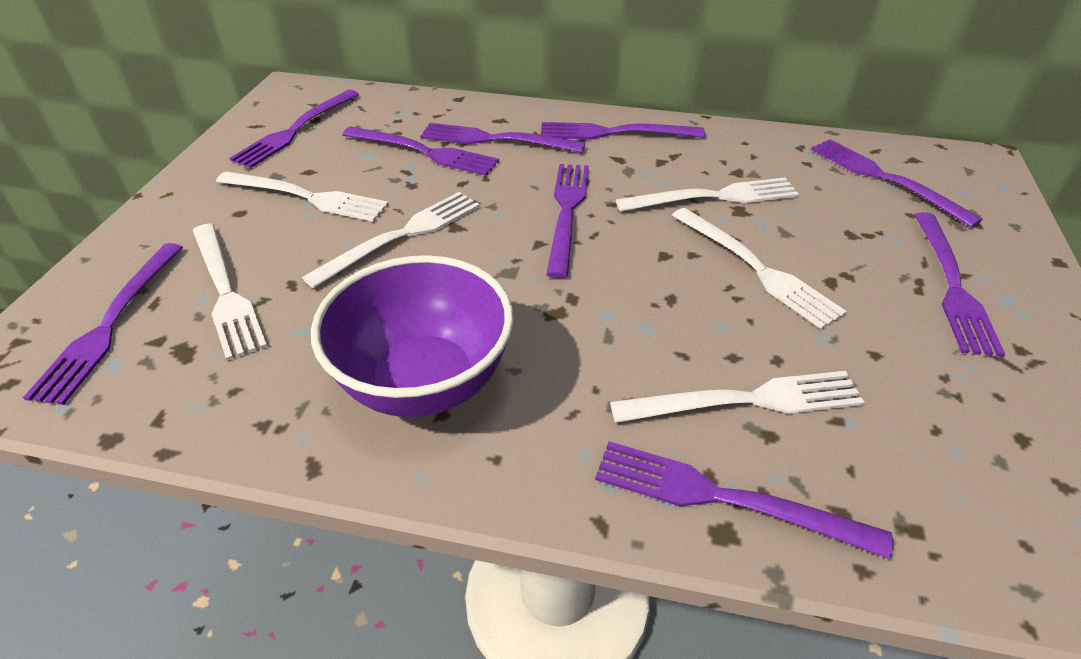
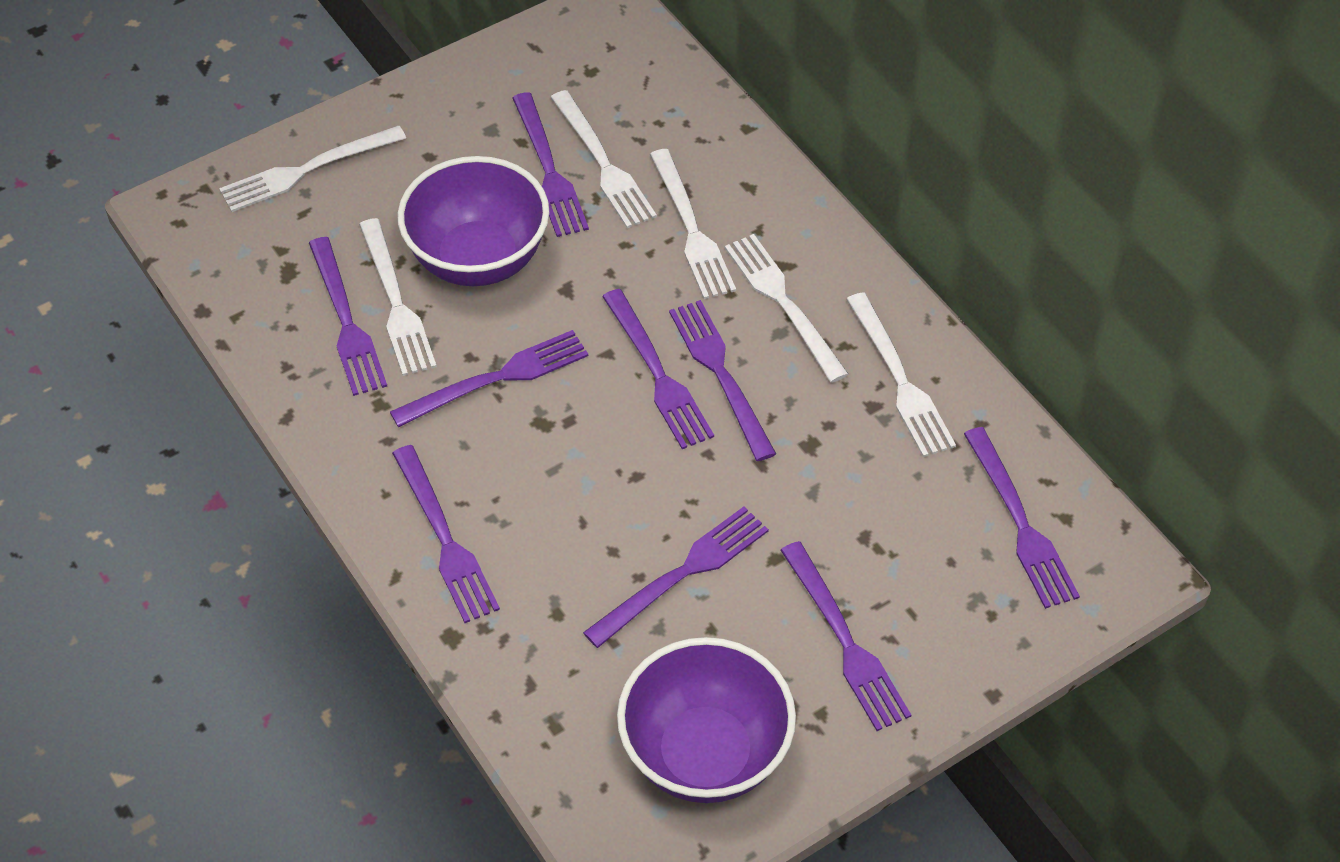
purple bowl: 1 -> 2

